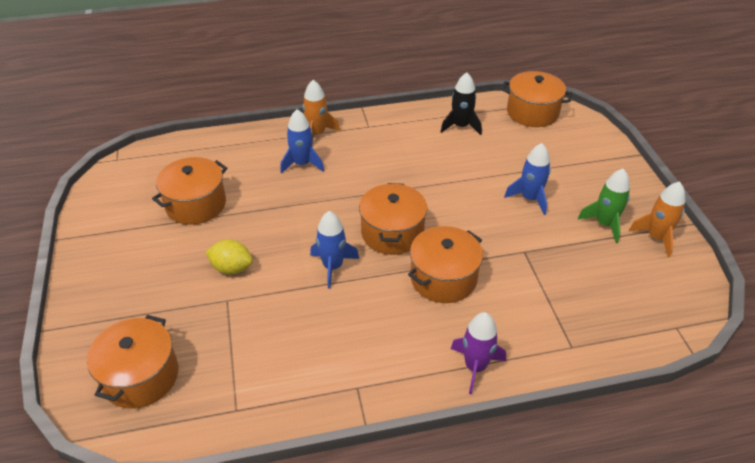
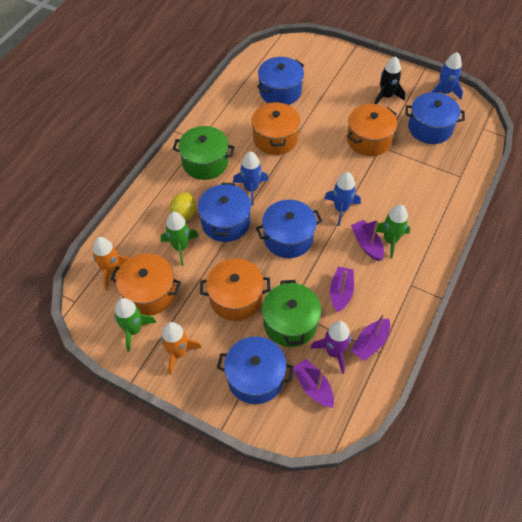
blue pot: 0 -> 5
green pot: 0 -> 2
green rocket: 1 -> 3
orange pot: 5 -> 4
purple boat: 0 -> 4

